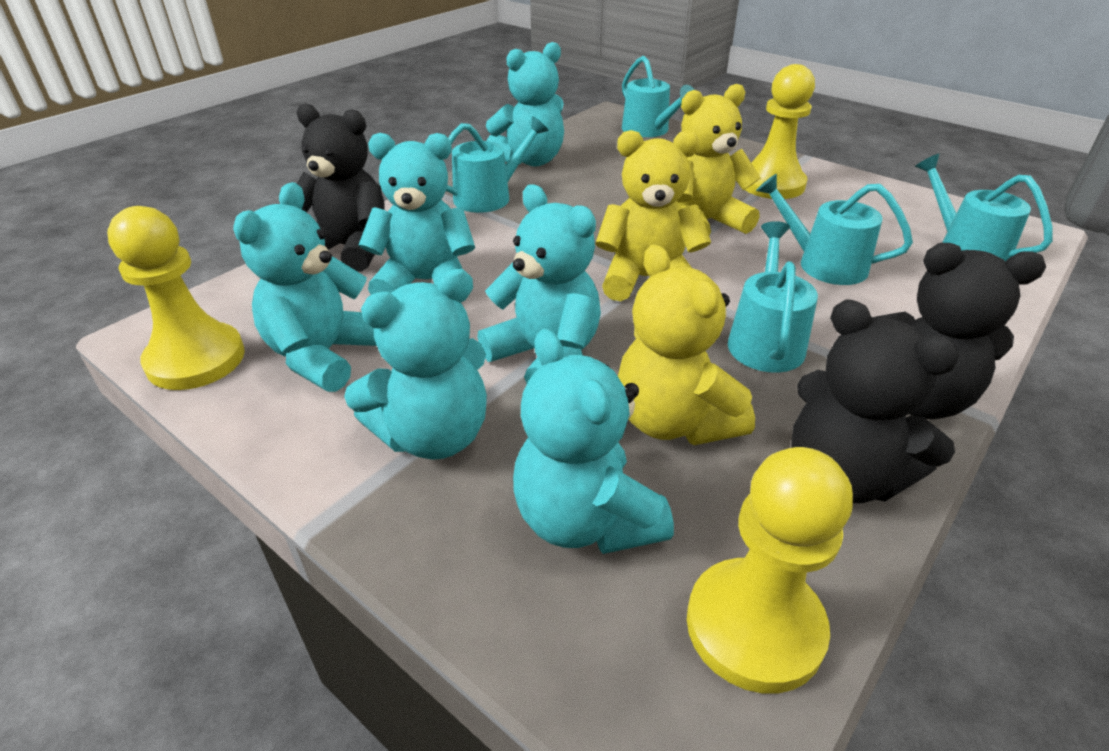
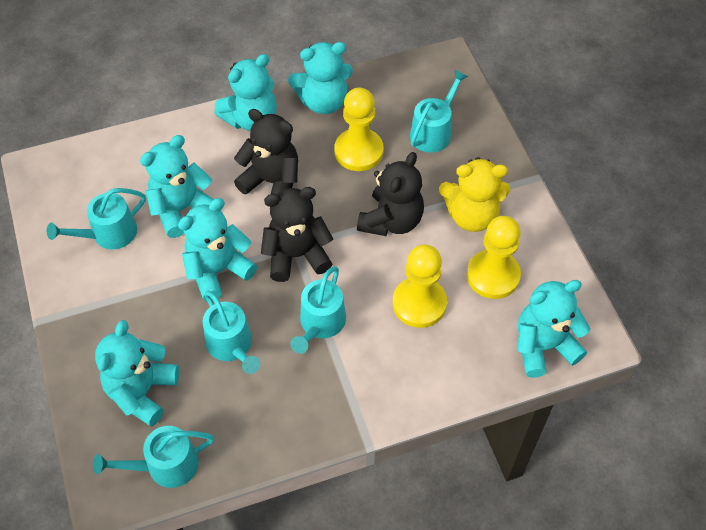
yellow teddy bear: 3 -> 1

